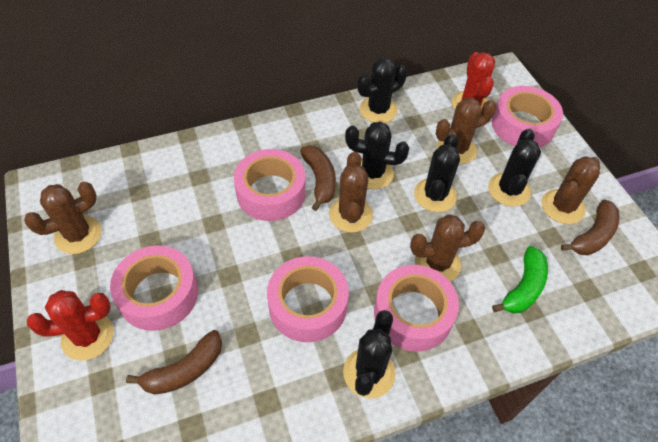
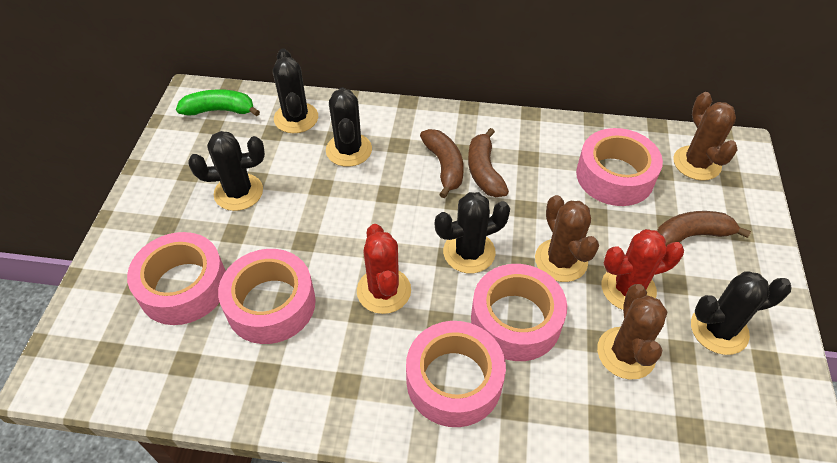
brown cactus: 5 -> 3

